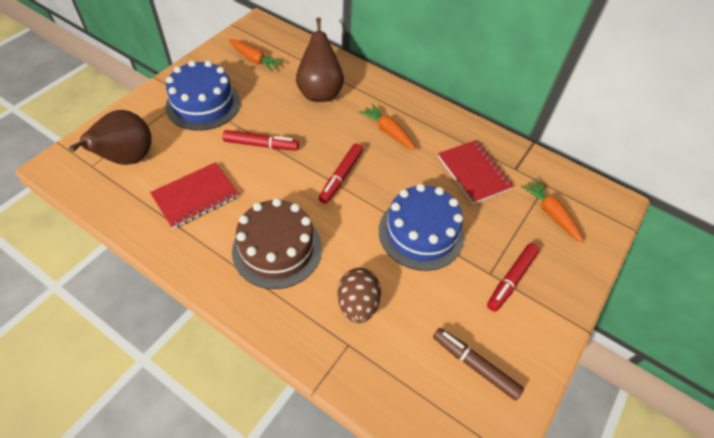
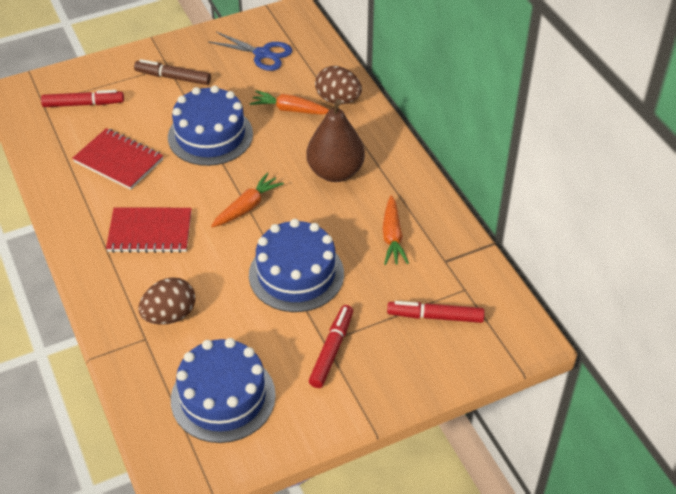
blue cake: 2 -> 3
blue scissors: 0 -> 1
brown cake: 1 -> 0
brown egg: 1 -> 2
brown pear: 2 -> 1

